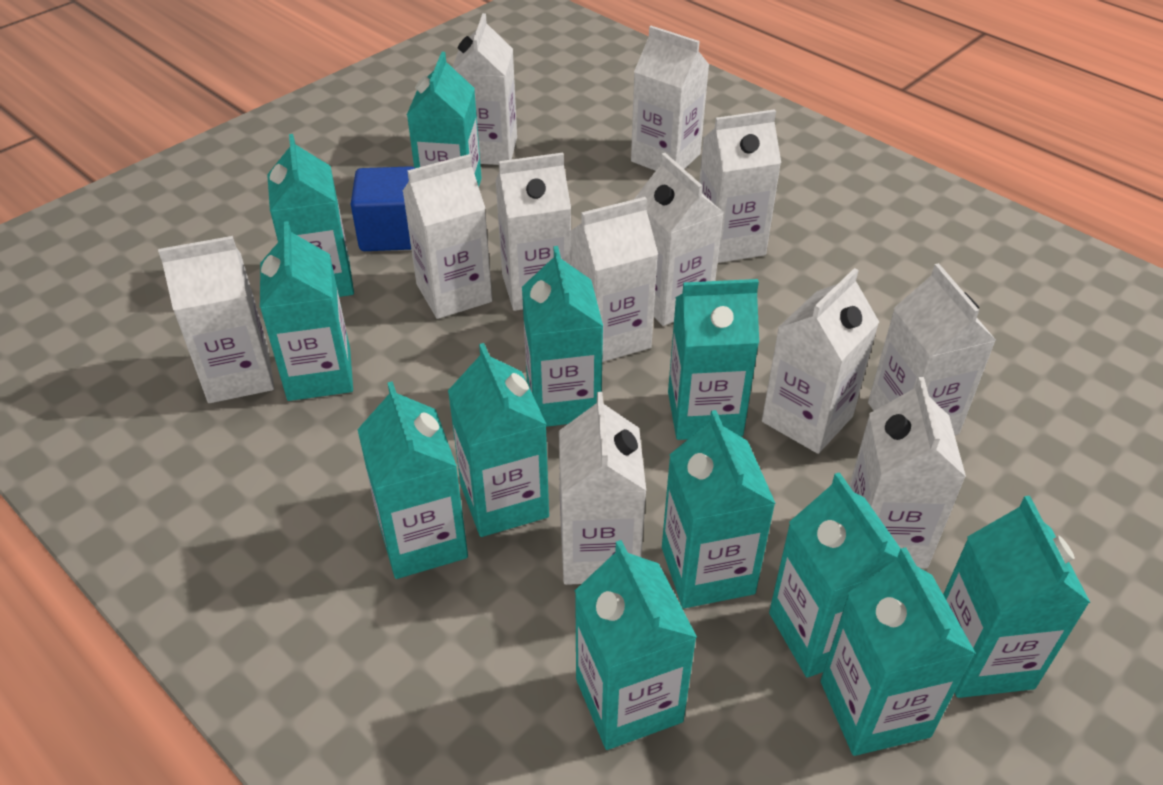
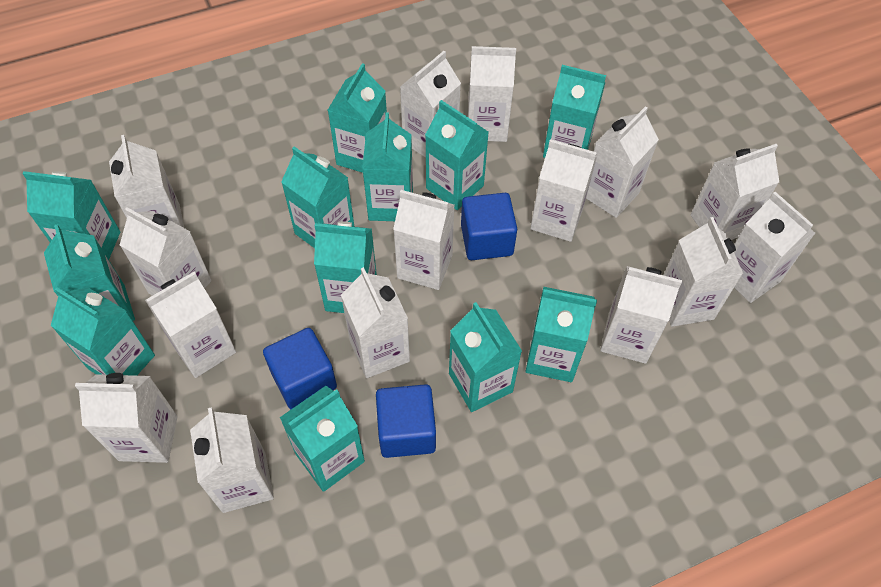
blue cube: 1 -> 3
white carton: 12 -> 15

